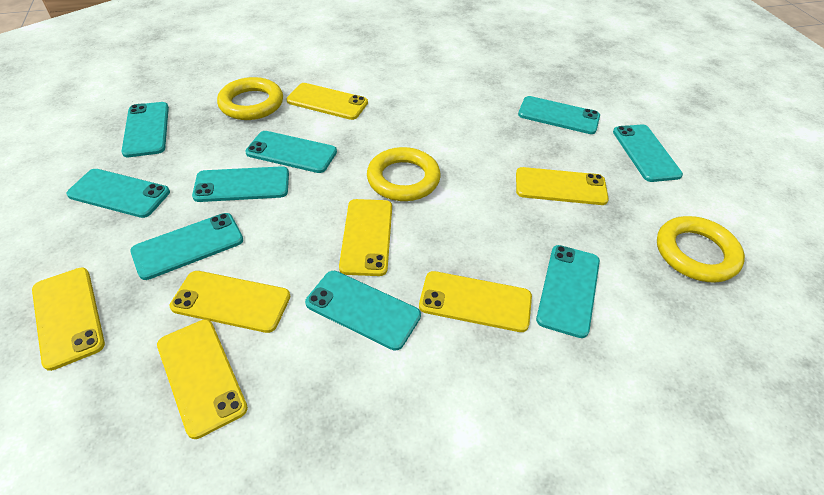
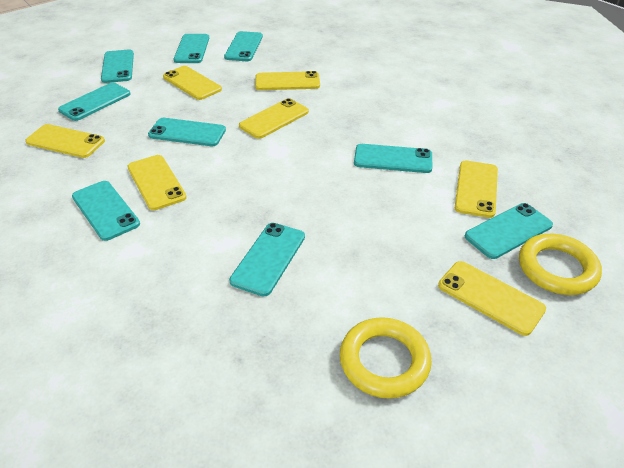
yellow ring: 3 -> 2

